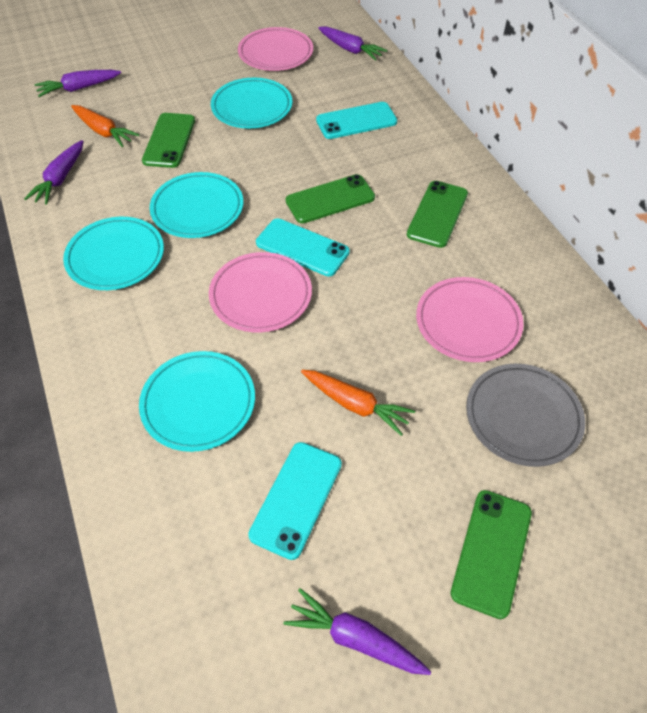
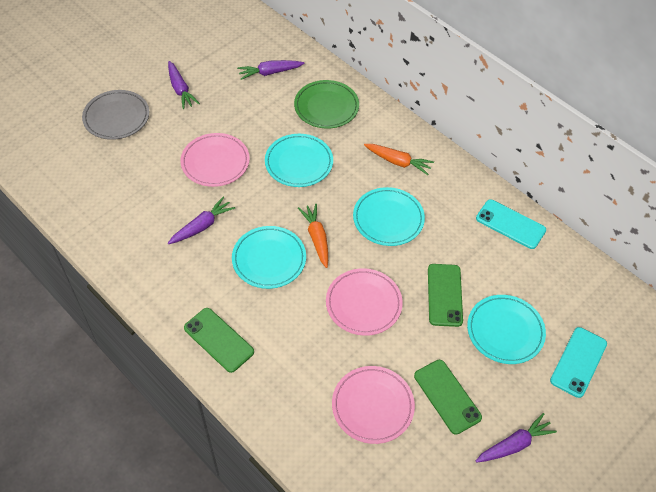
green phone: 4 -> 3
green plate: 0 -> 1
turquoise phone: 3 -> 2

